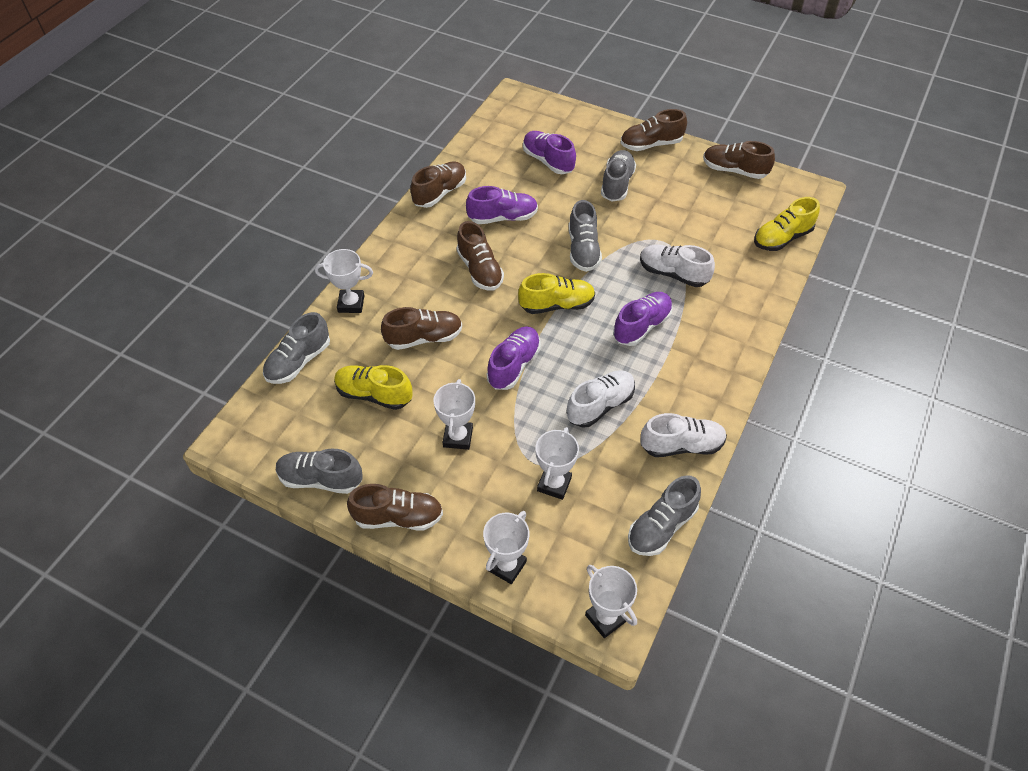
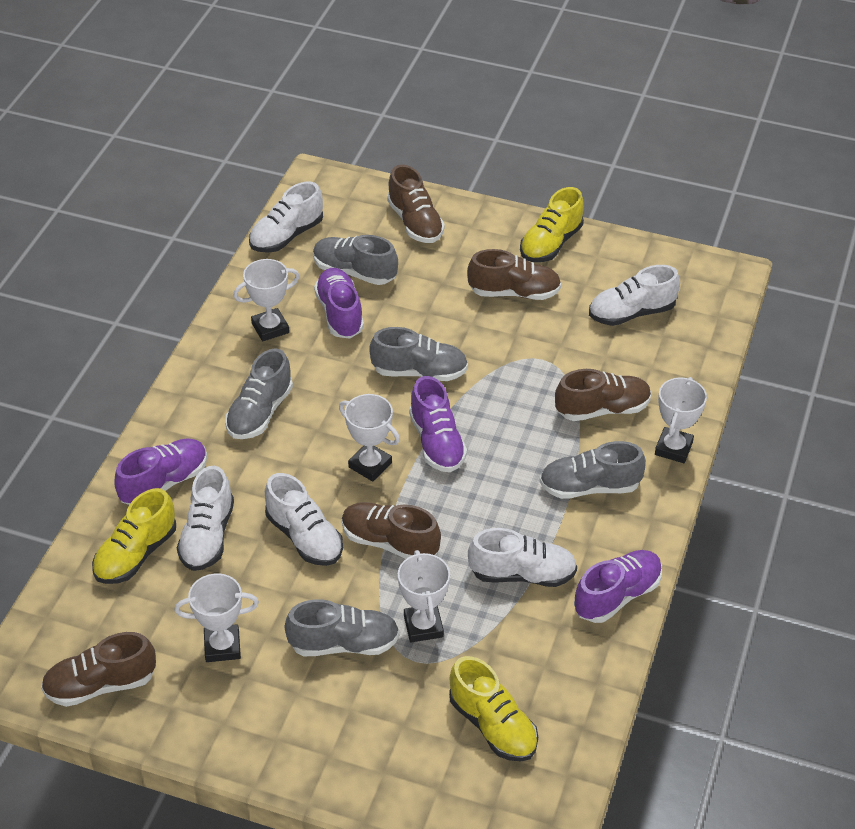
brown shoe: 6 -> 5
white shoe: 3 -> 5

